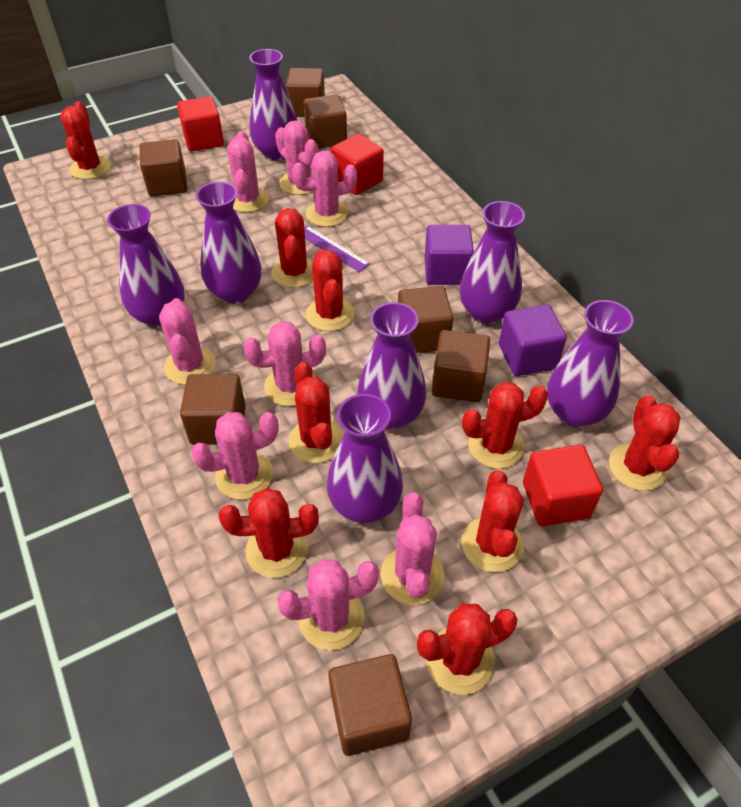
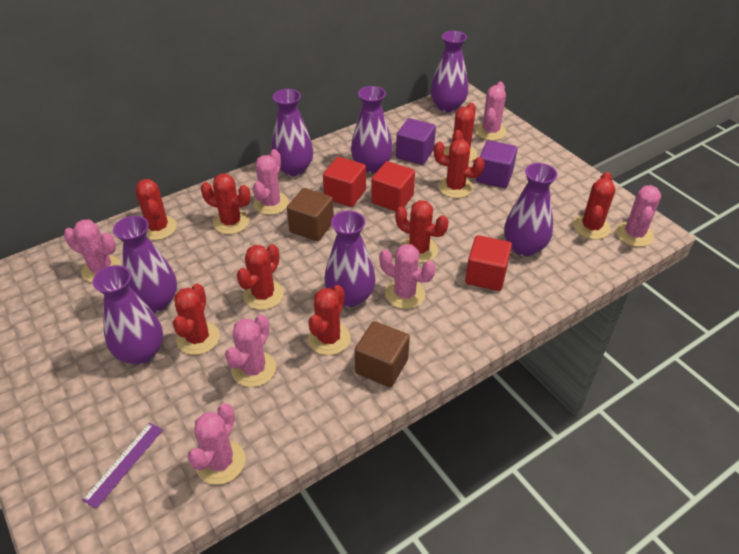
brown cube: 7 -> 2
pink cactus: 8 -> 7

